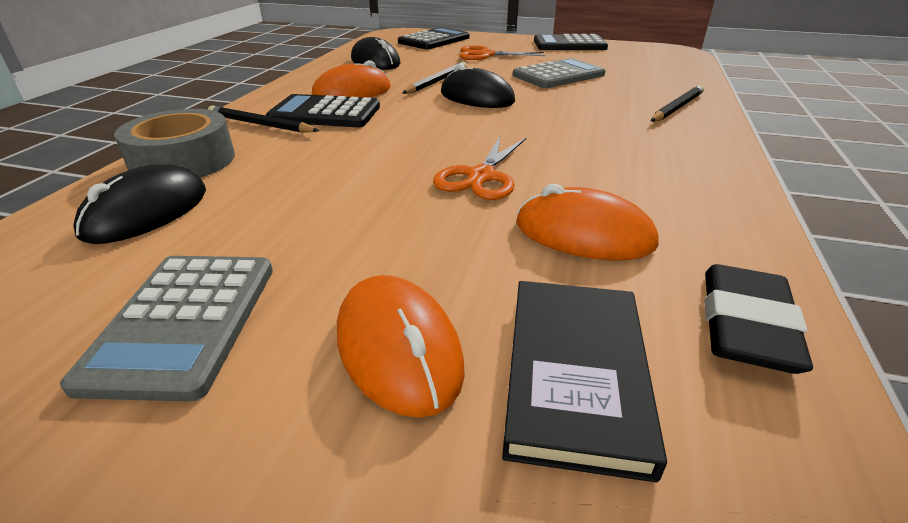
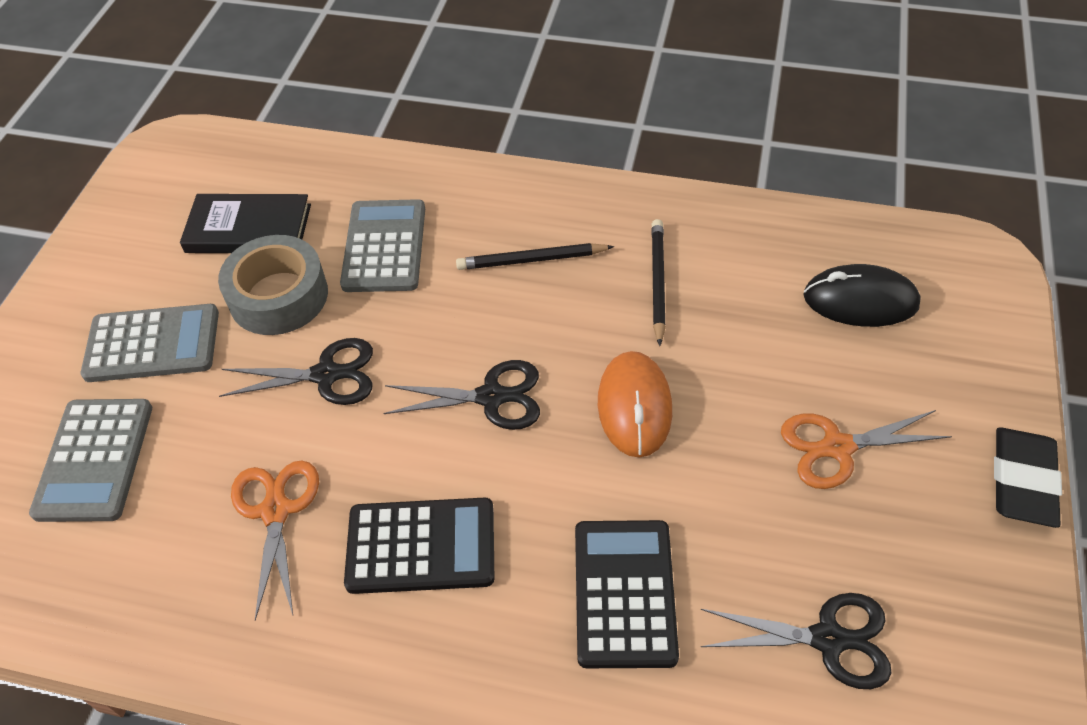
black calculator: 3 -> 2
black mouse: 3 -> 1
black pencil: 3 -> 2
black scissors: 0 -> 3
grey calculator: 2 -> 3
orange mouse: 3 -> 1

